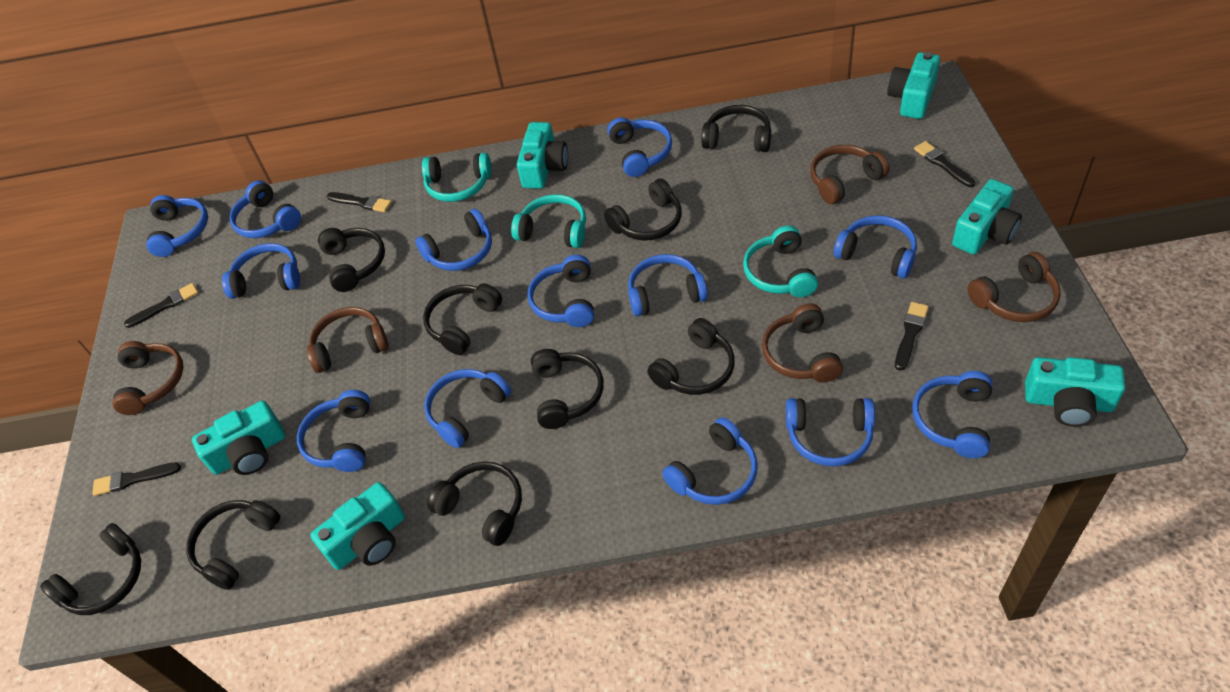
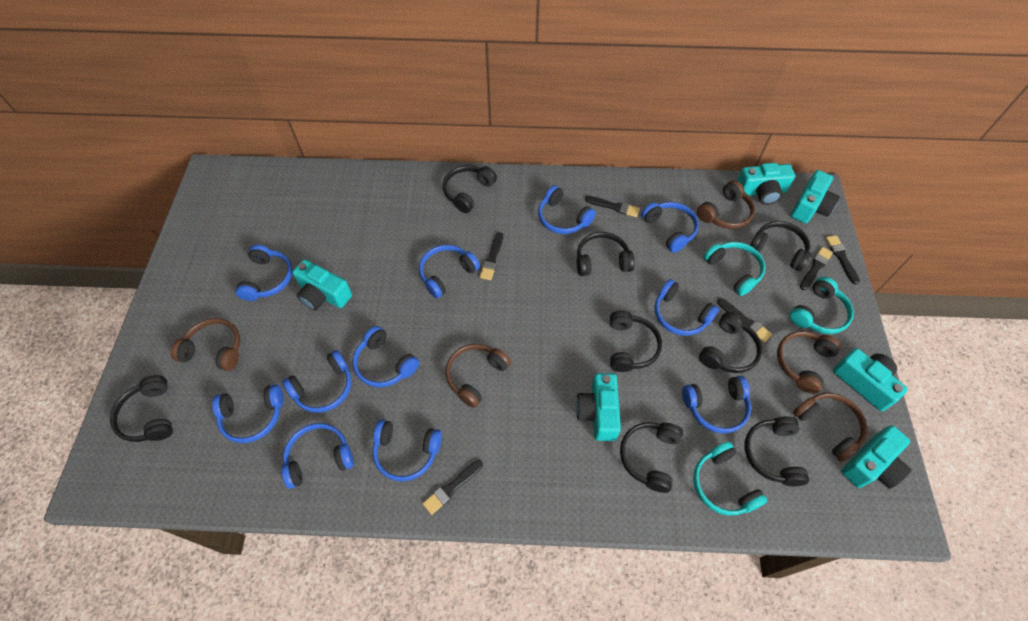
black brush: 5 -> 6
black headphones: 9 -> 8
blue headphones: 13 -> 11

